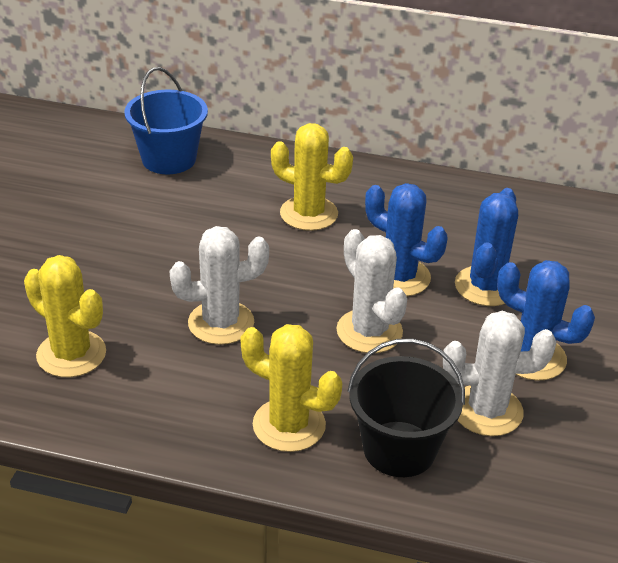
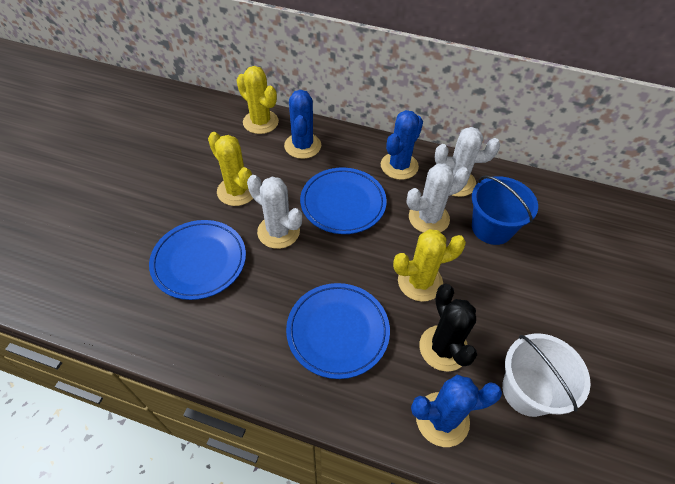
black bucket: 1 -> 0
black cactus: 0 -> 1
blue plate: 0 -> 3
white bucket: 0 -> 1

